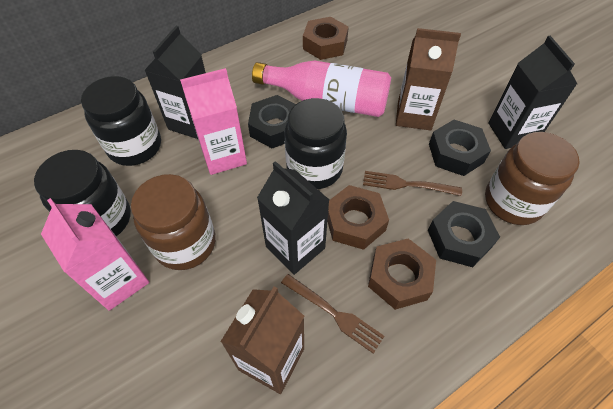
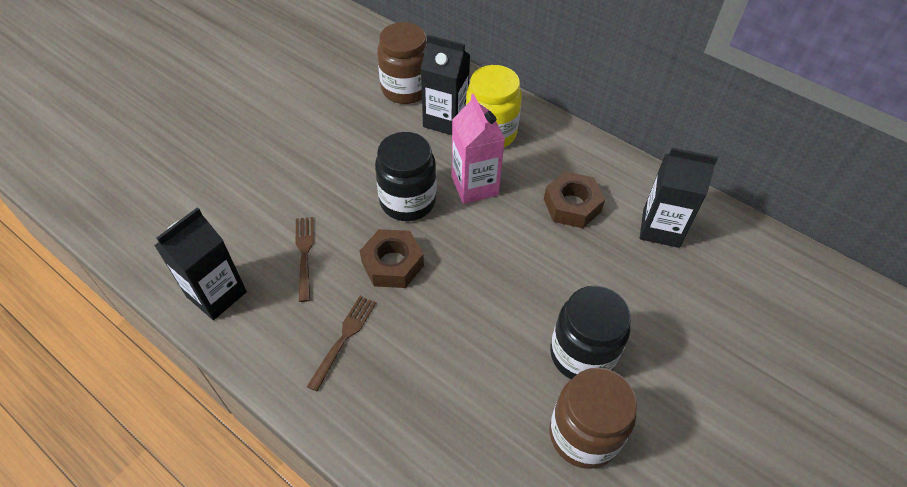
black jar: 3 -> 2
black nut: 3 -> 0
brown carton: 2 -> 0
brown nut: 3 -> 2
pink bottle: 1 -> 0
pink carton: 2 -> 1
yellow jar: 0 -> 1

